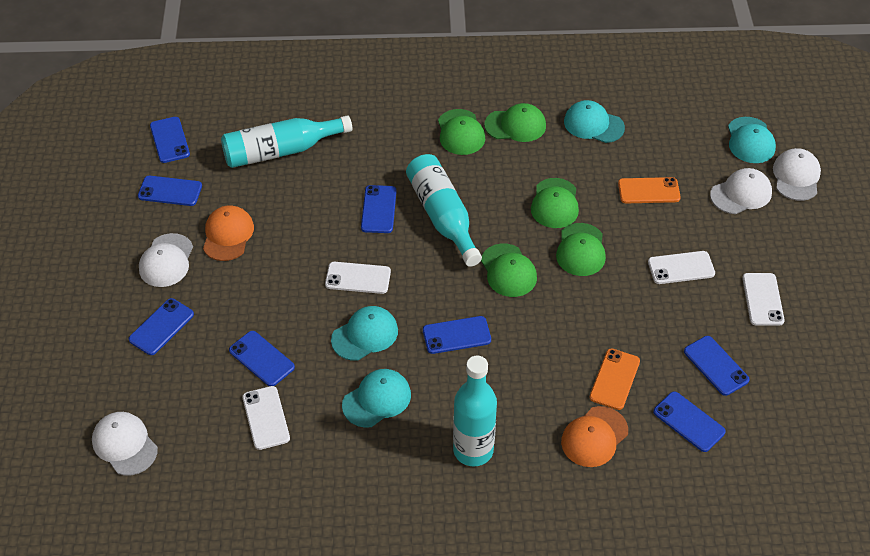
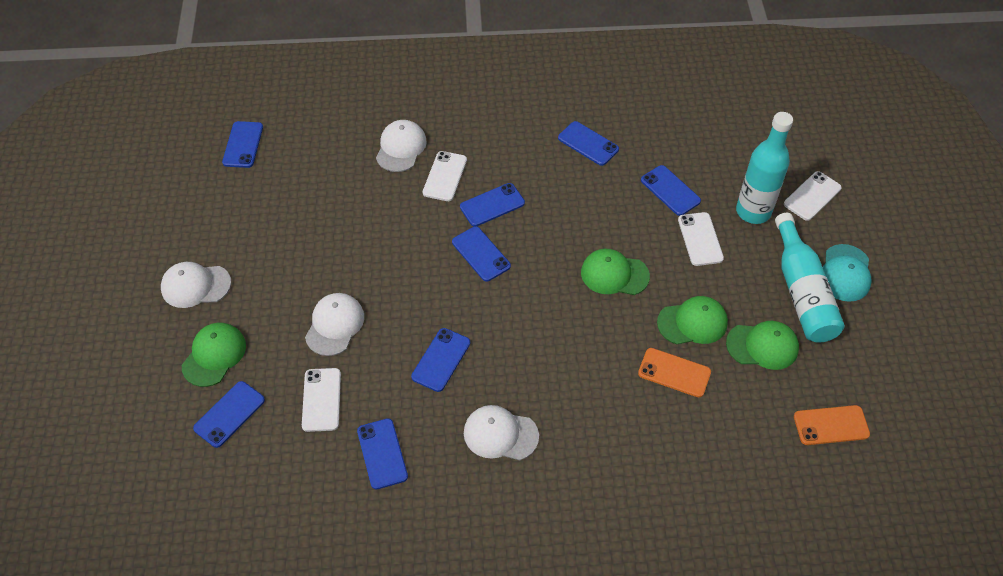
green cap: 5 -> 4
orange cap: 2 -> 0
turquoise bottle: 3 -> 2
turquoise cap: 4 -> 1

